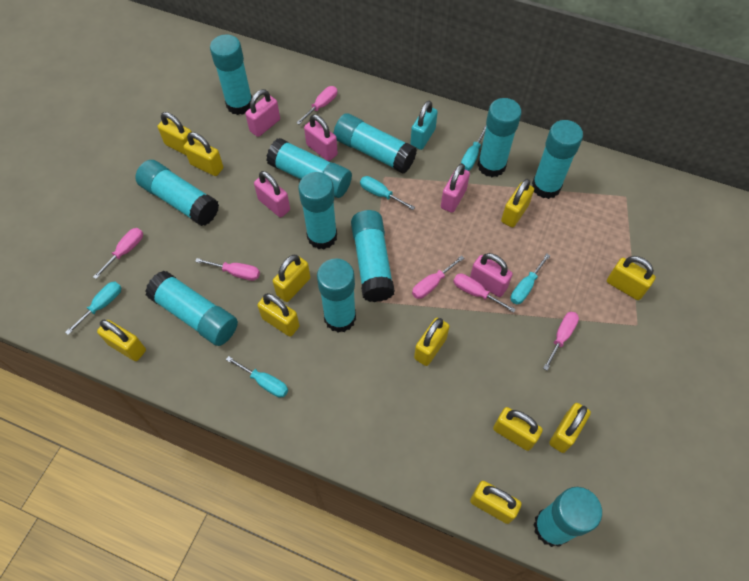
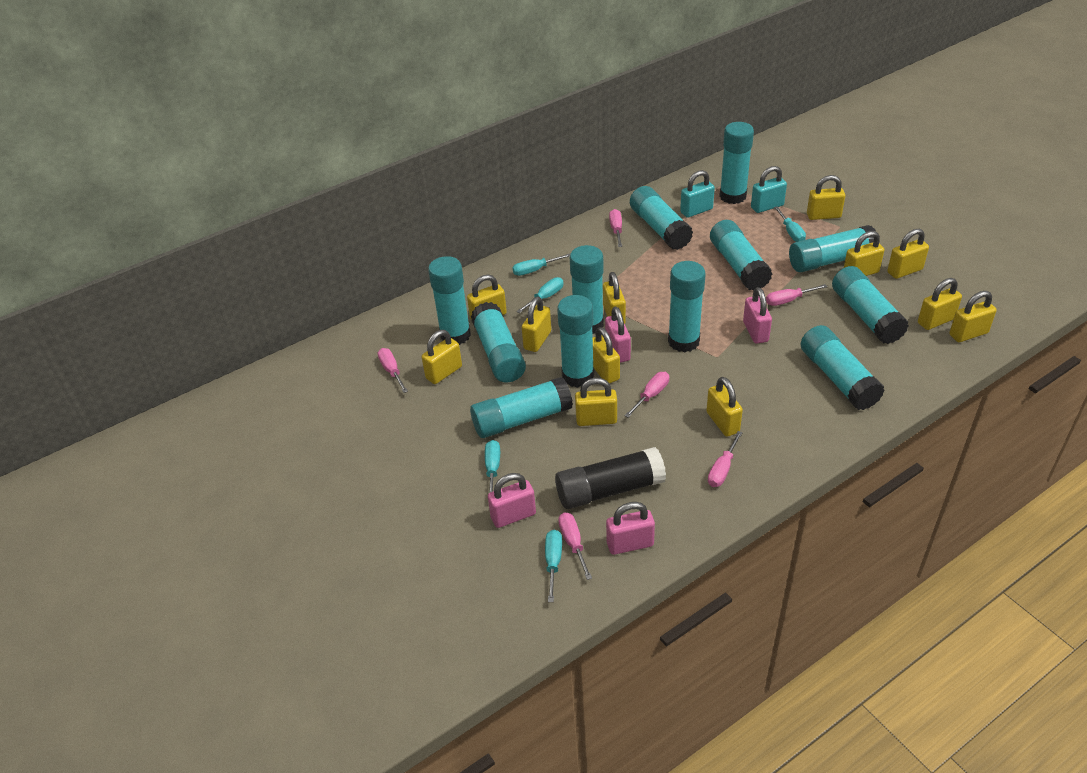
black glue stick: 0 -> 1
pink padlock: 5 -> 4
turquoise glue stick: 11 -> 12
turquoise padlock: 1 -> 2
yellow padlock: 11 -> 12

